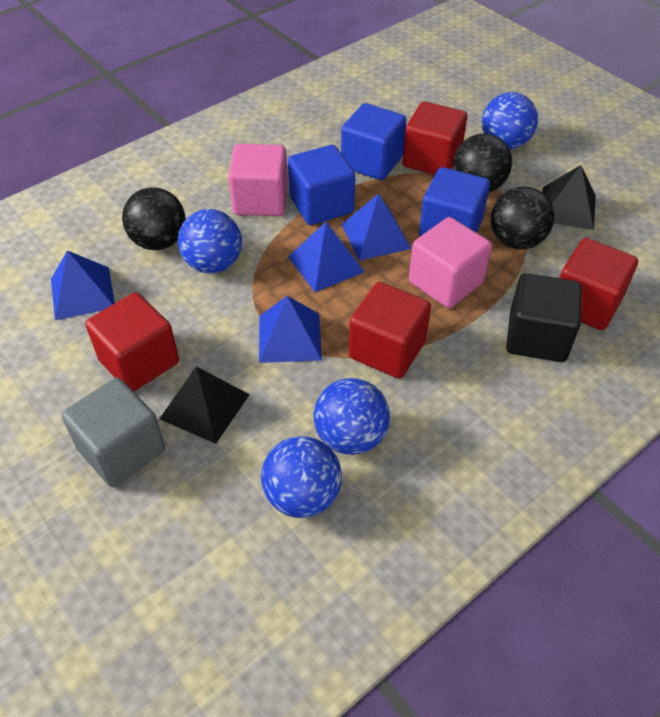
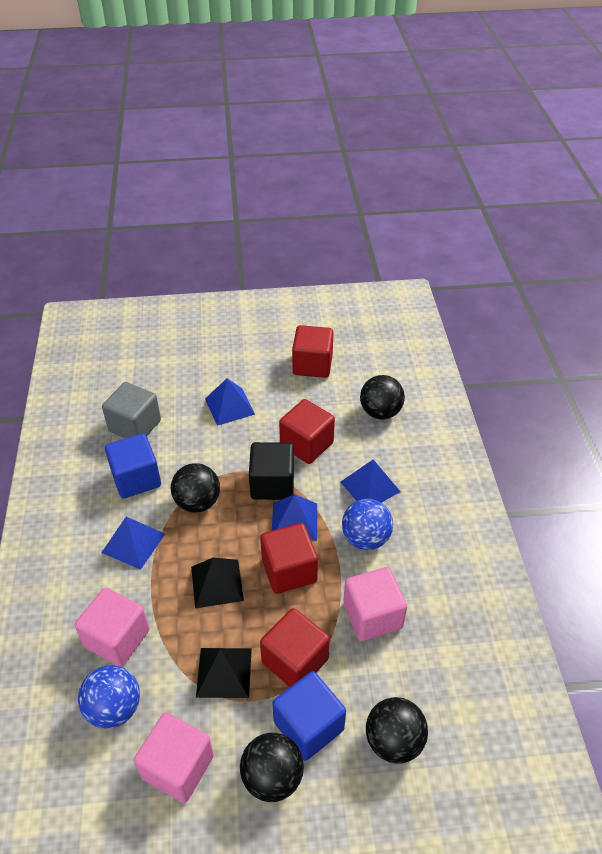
black ball: 3 -> 4
blue ball: 4 -> 2
blue cube: 3 -> 2
pink cube: 2 -> 3

